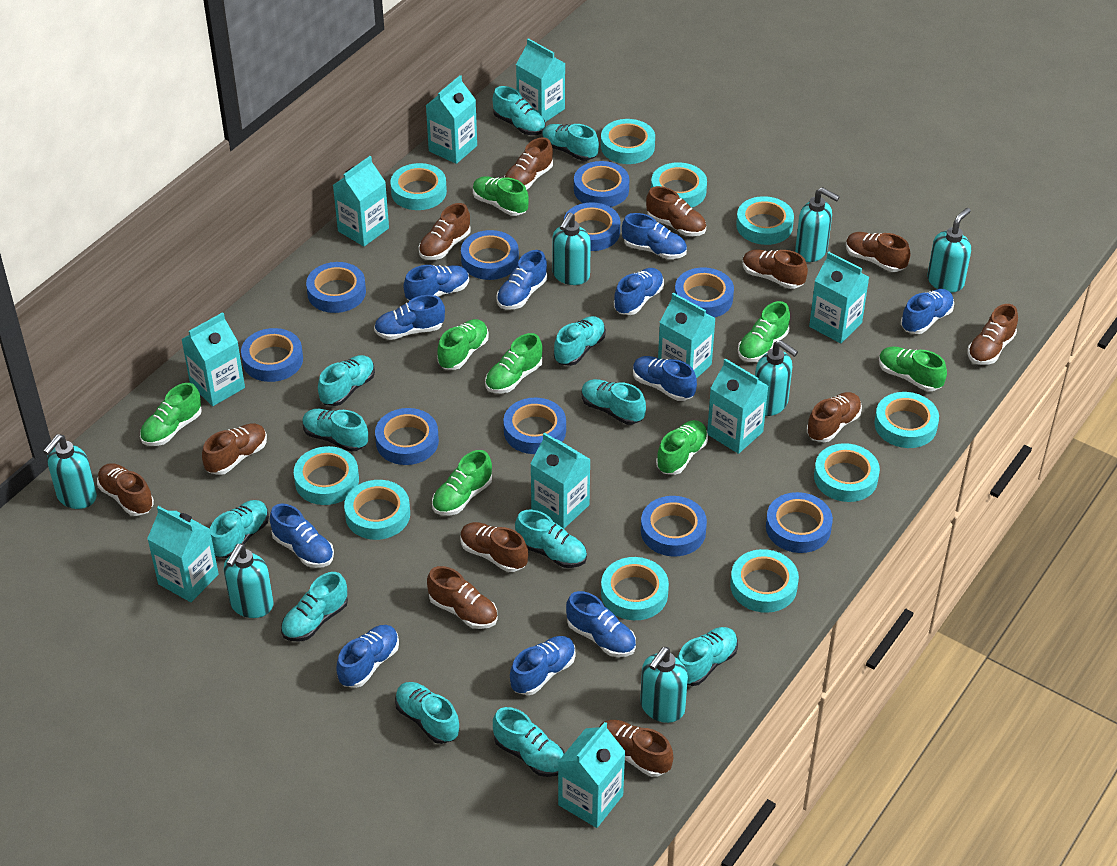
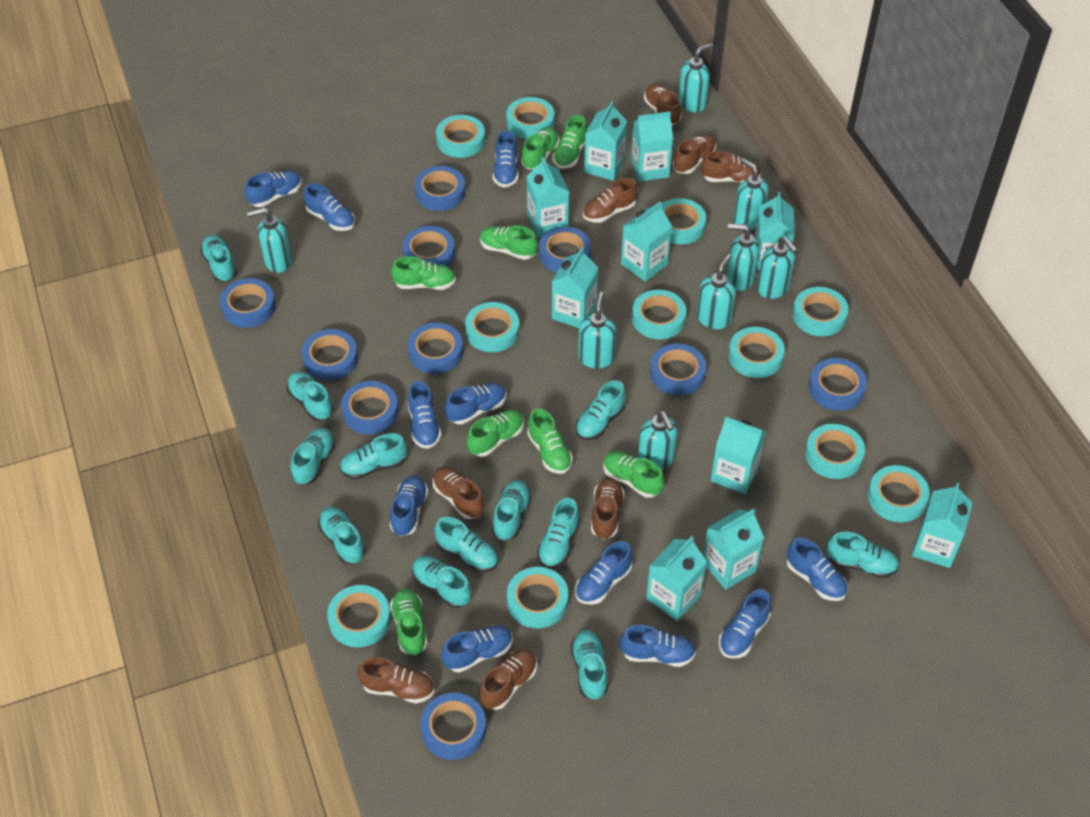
brown shoe: 12 -> 8
turquoise soap dispenser: 7 -> 8
turquoise tape: 10 -> 11

